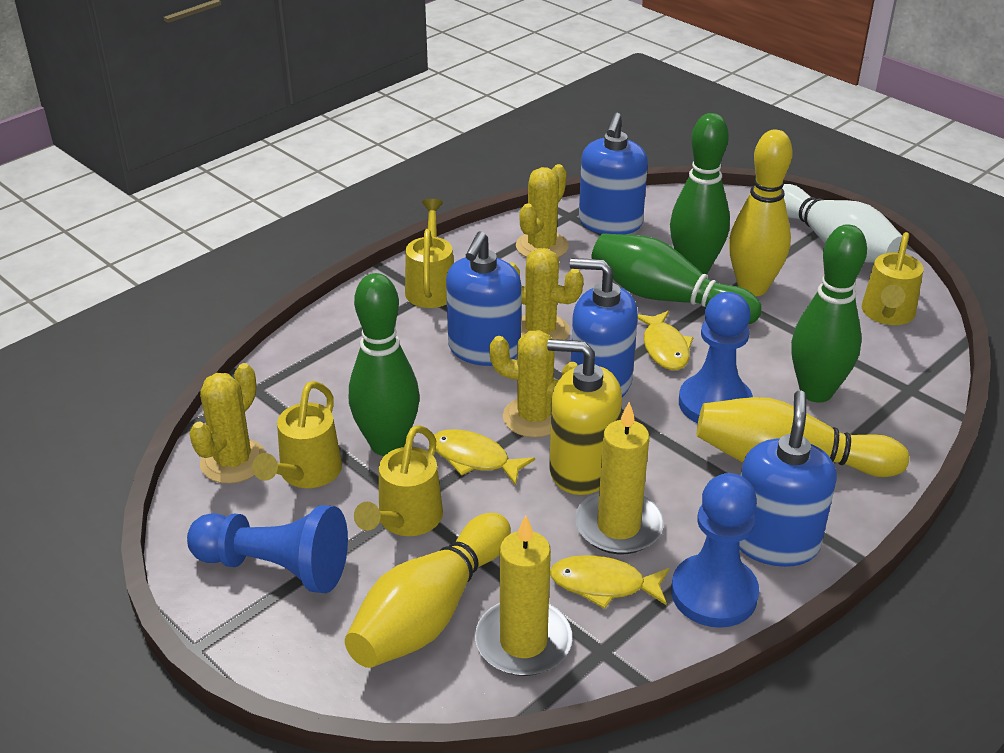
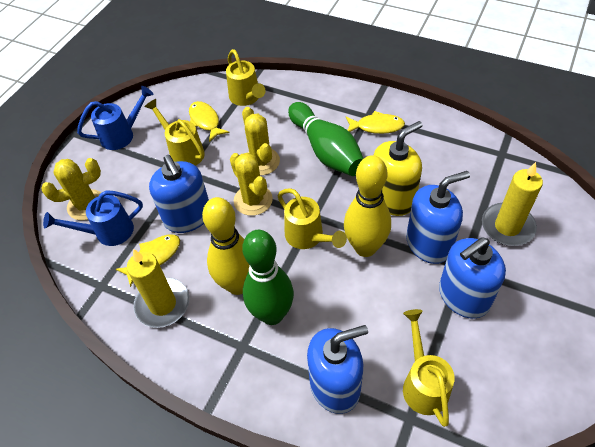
blue pawn: 3 -> 0
blue watering can: 0 -> 2
green bowling pin: 4 -> 2
white bowling pin: 1 -> 0
yellow bowling pin: 3 -> 2
yellow cactus: 4 -> 3

